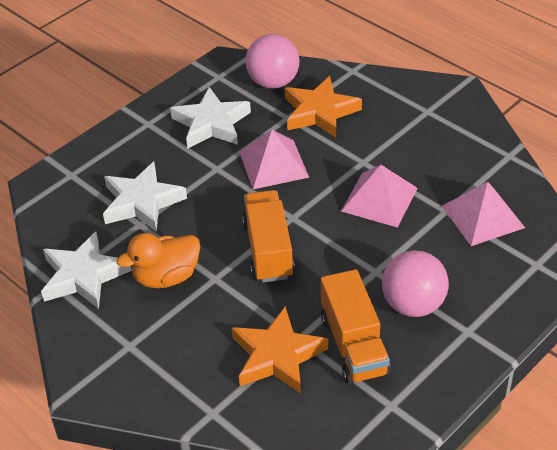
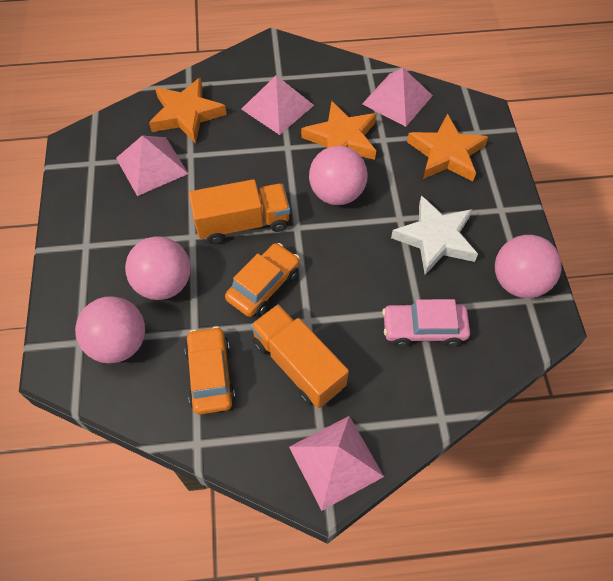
orange car: 0 -> 2
orange duck: 1 -> 0
orange star: 2 -> 3
pink ball: 2 -> 4
pink car: 0 -> 1
pink pyramid: 3 -> 4
white star: 3 -> 1

